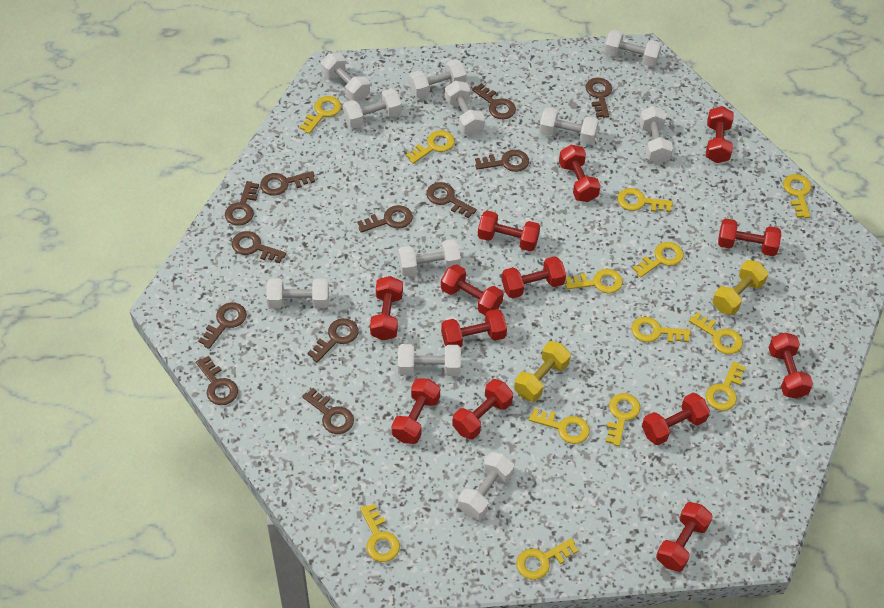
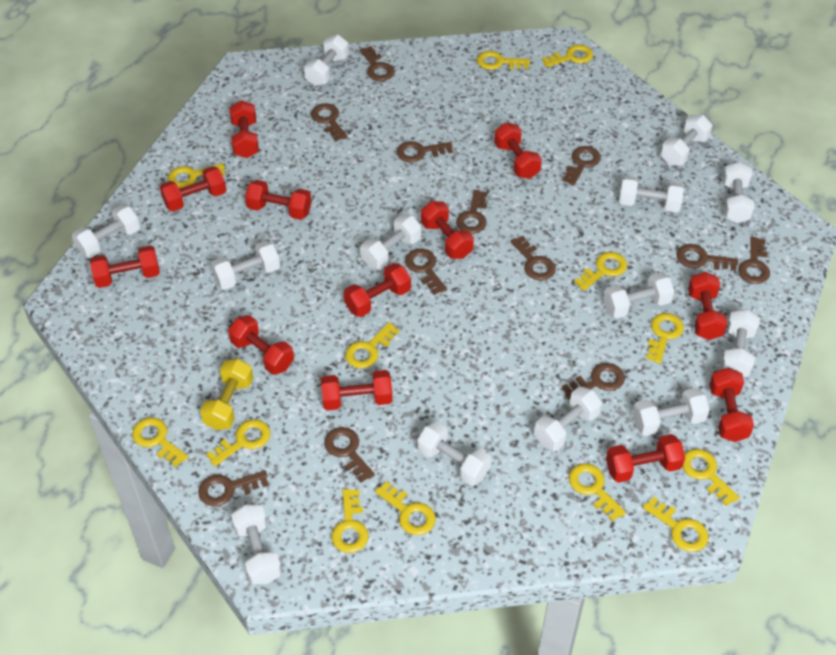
red dumbbell: 13 -> 12
white dumbbell: 11 -> 13
yellow dumbbell: 2 -> 1

